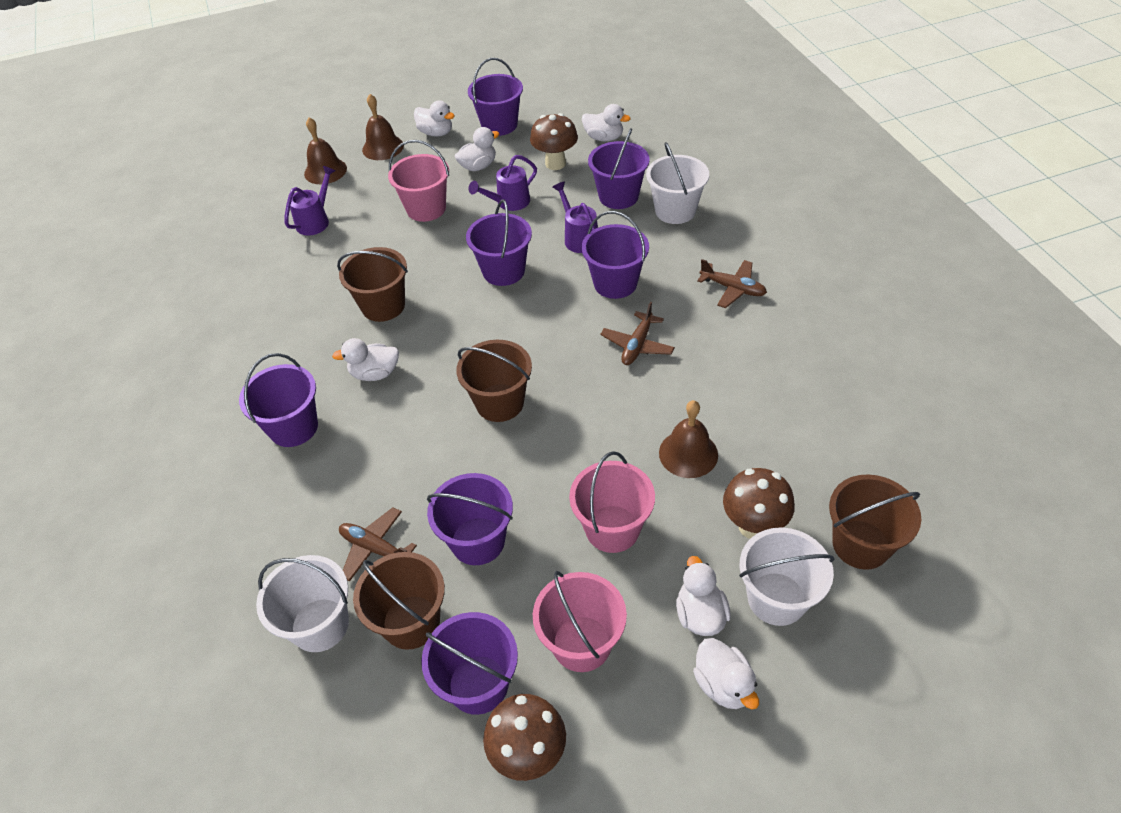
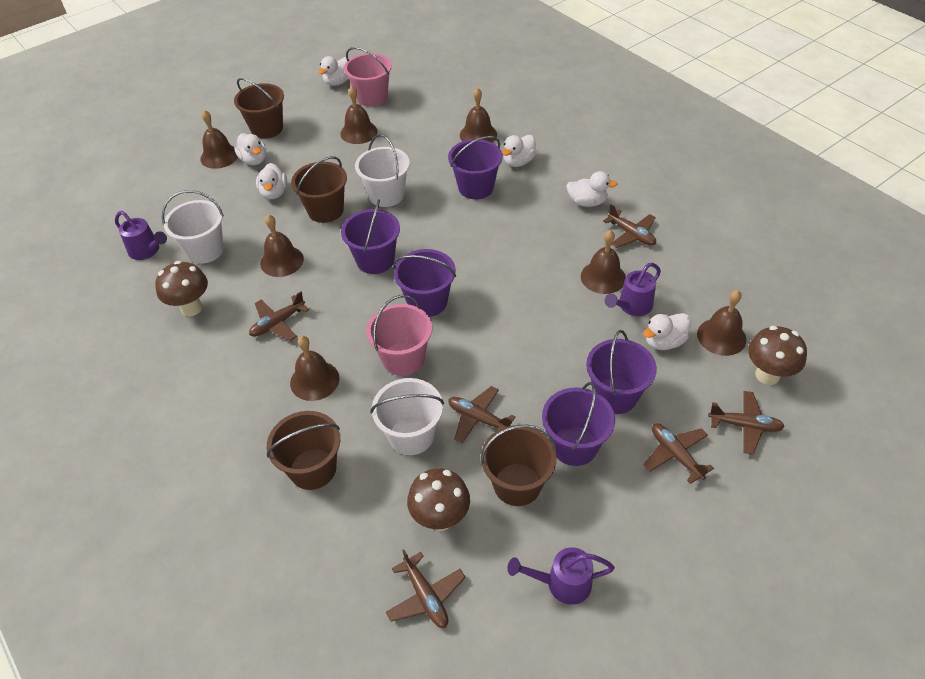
brown bell: 3 -> 7
brown plane: 3 -> 6
pink bucket: 3 -> 2
purple bucket: 7 -> 5

